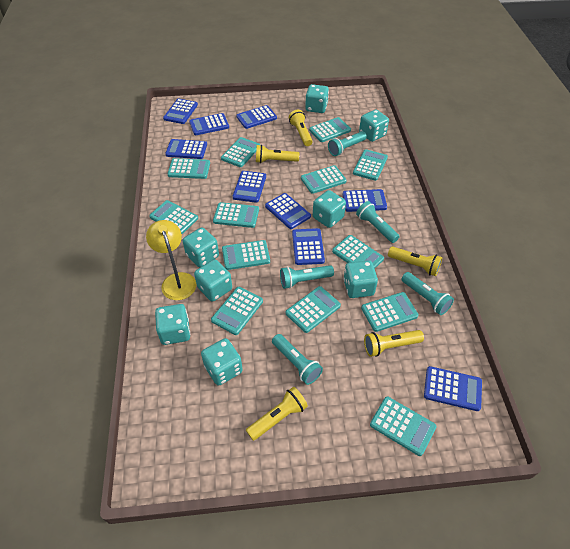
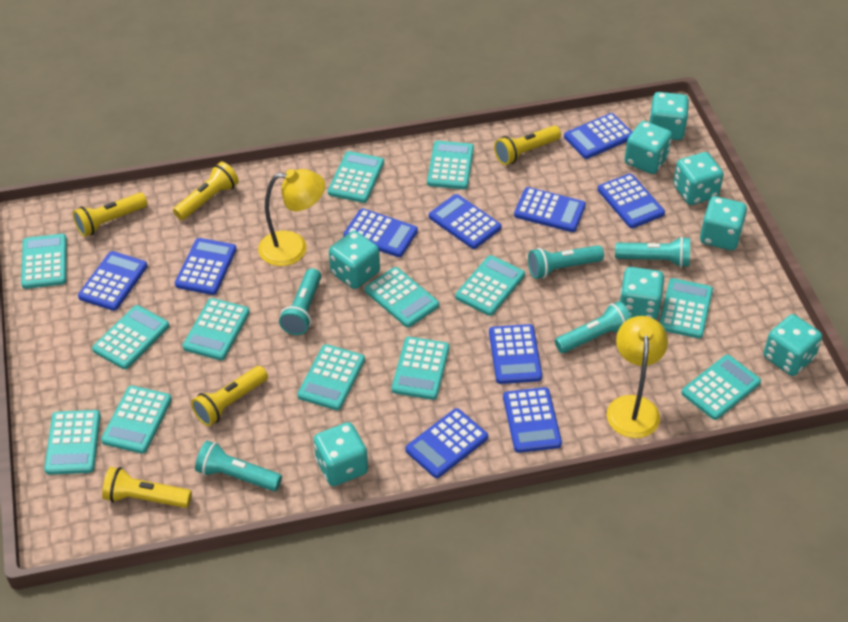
blue calculator: 9 -> 10
yellow lamp: 1 -> 2

